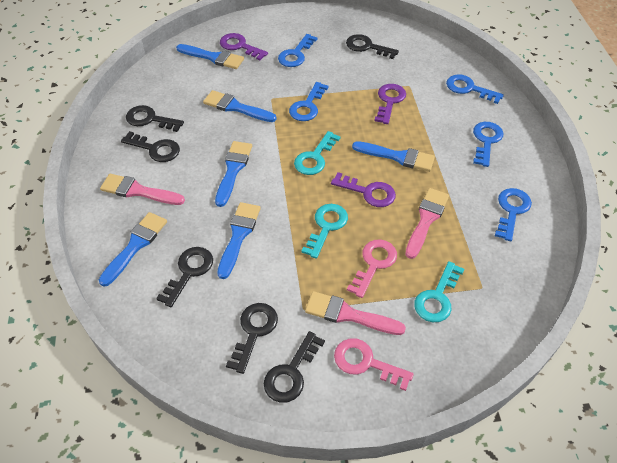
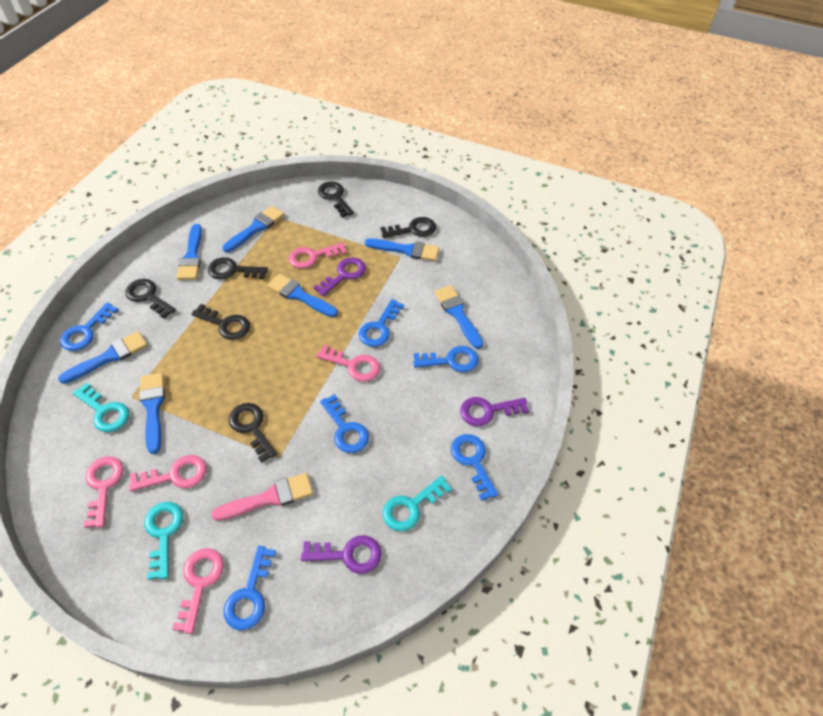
blue brush: 6 -> 7
blue key: 5 -> 6
pink brush: 3 -> 1
pink key: 2 -> 5

